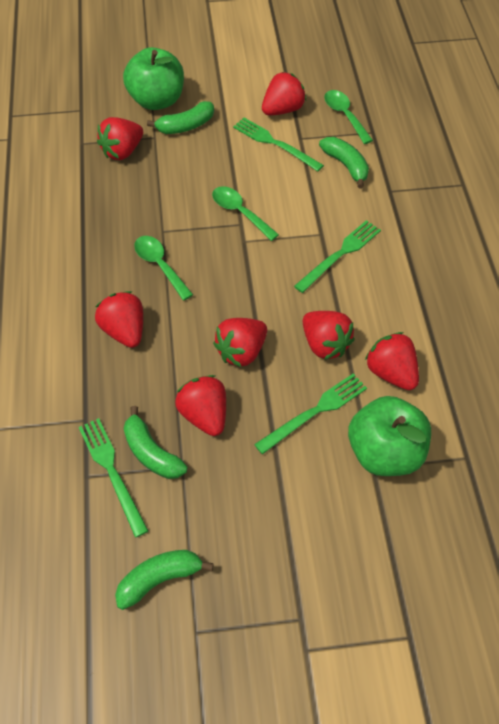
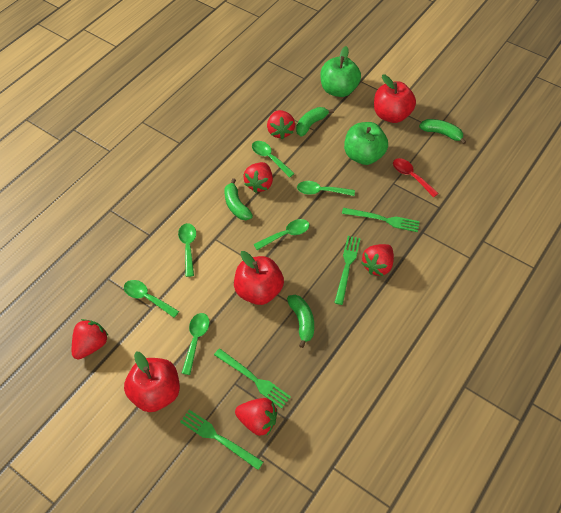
green spoon: 3 -> 6
red apple: 0 -> 3
red spoon: 0 -> 1
red strawberry: 7 -> 5

